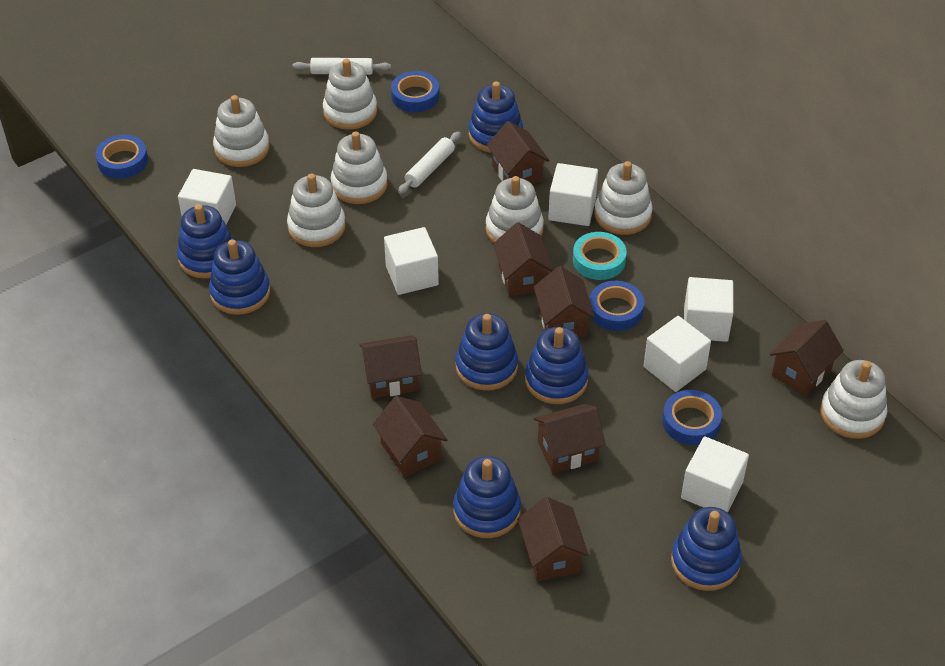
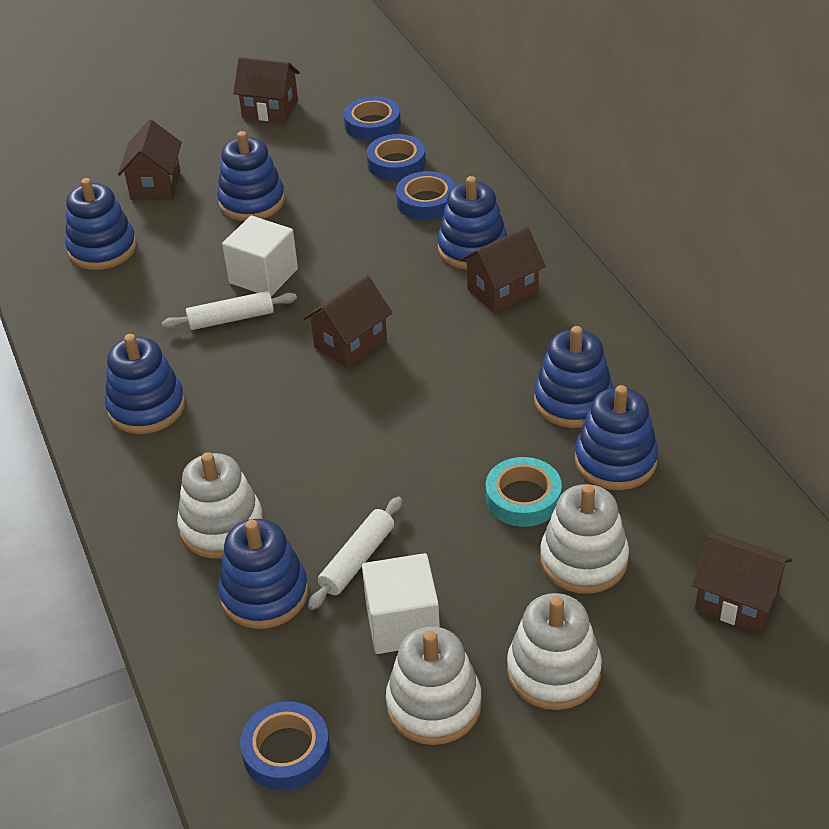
brown house: 8 -> 5
white cube: 6 -> 2
white stacking toy: 7 -> 4

